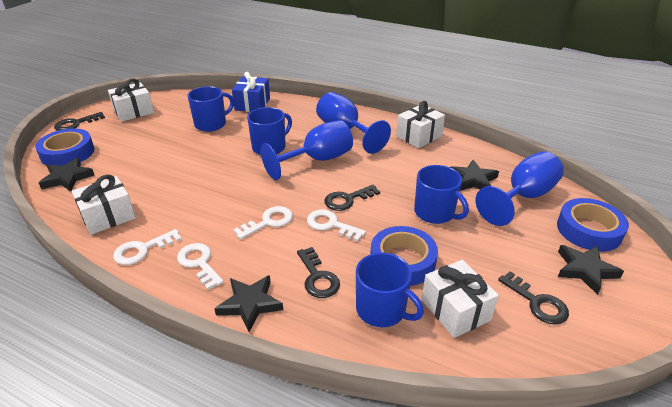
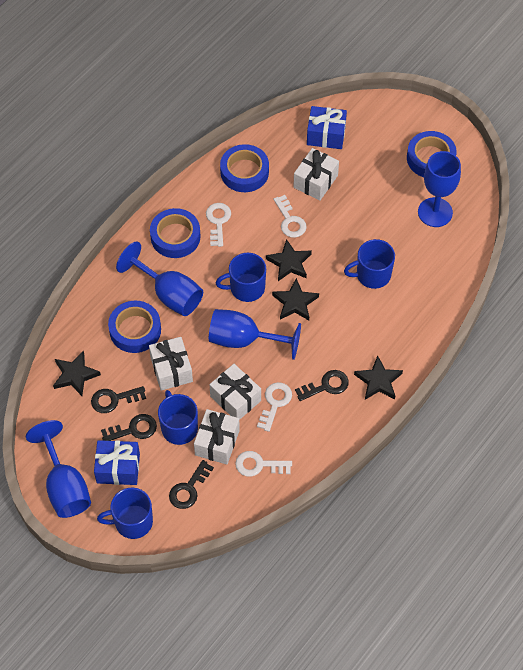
blue gift: 1 -> 2
blue goblet: 3 -> 4
blue tape: 3 -> 4

